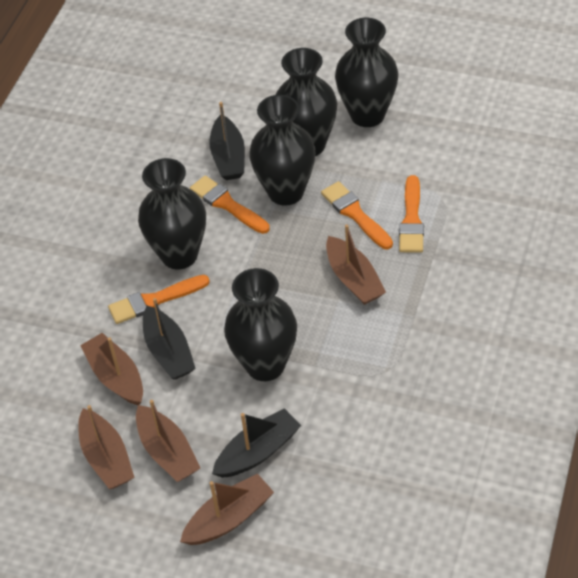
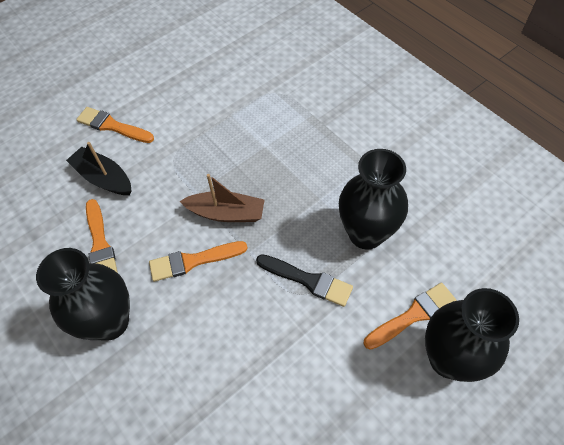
black boat: 3 -> 1
black brush: 0 -> 1
black vase: 5 -> 3
brown boat: 5 -> 1

